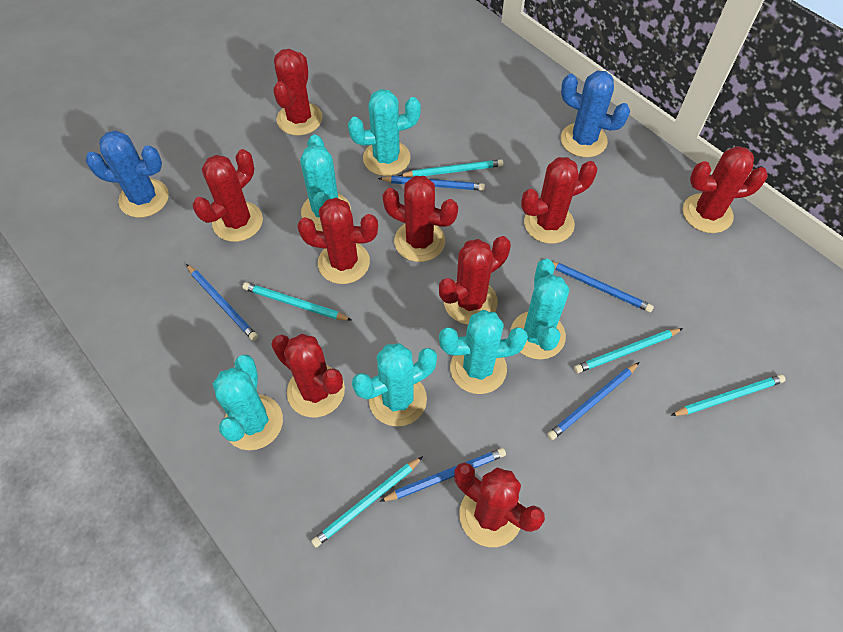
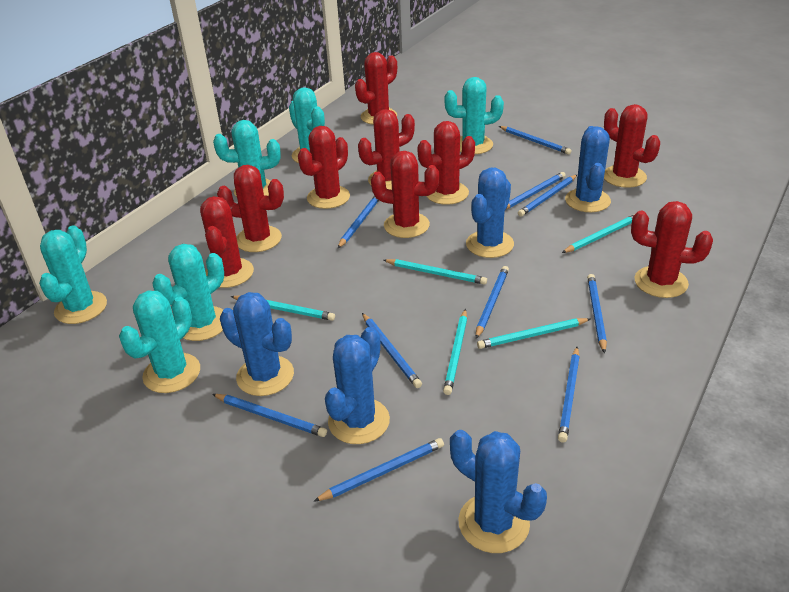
blue cactus: 2 -> 5
blue pencil: 5 -> 10

